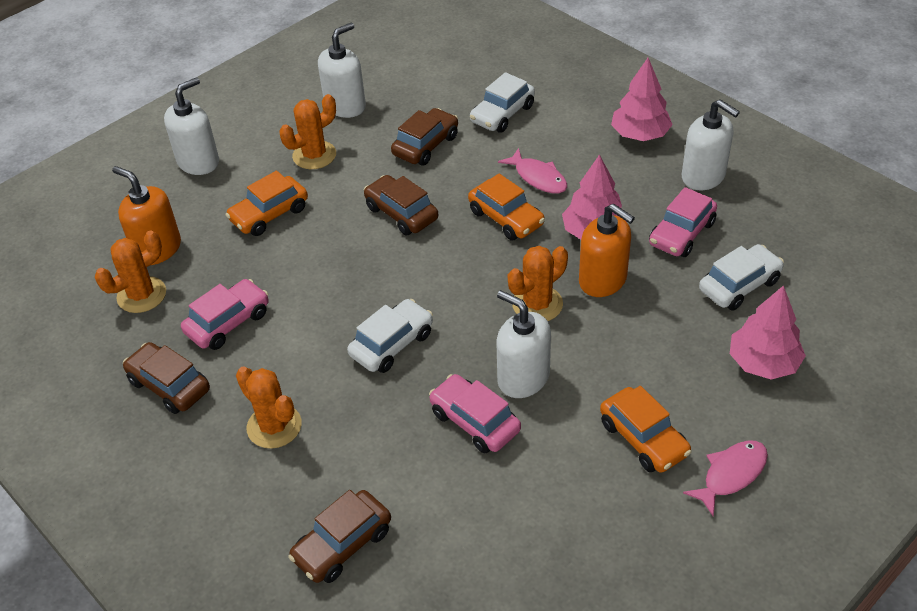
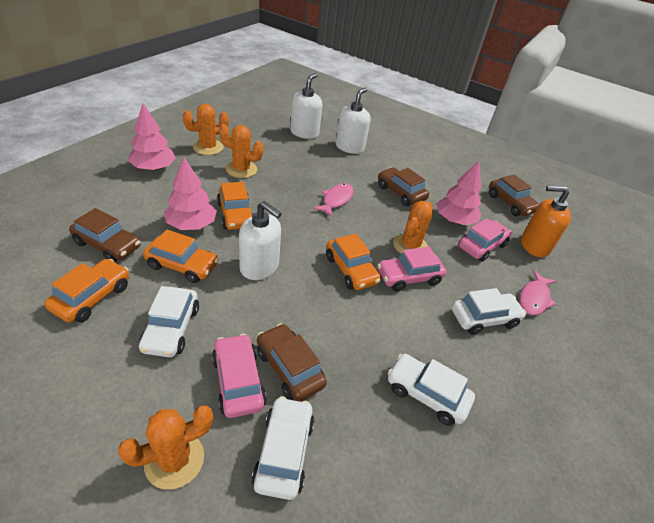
orange car: 3 -> 4
orange soap dispenser: 2 -> 1
white car: 3 -> 4
white soap dispenser: 4 -> 3

